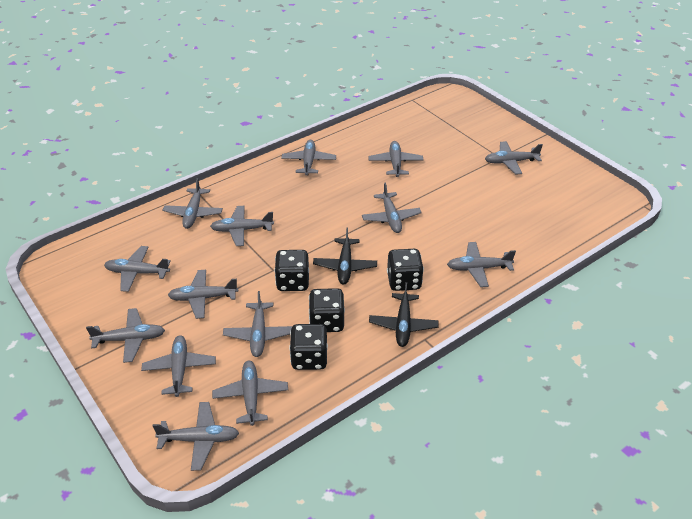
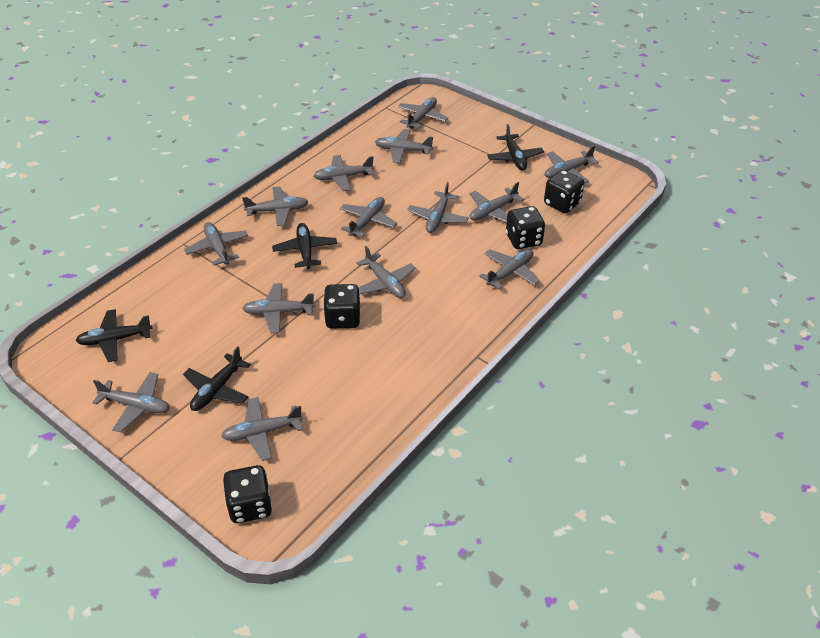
black plane: 2 -> 4

